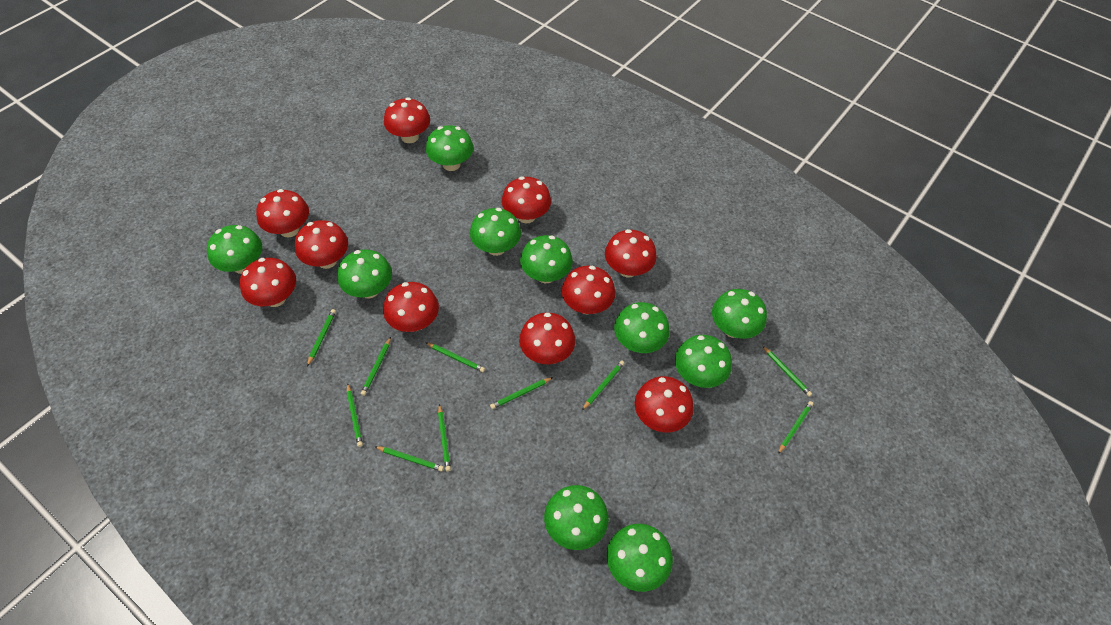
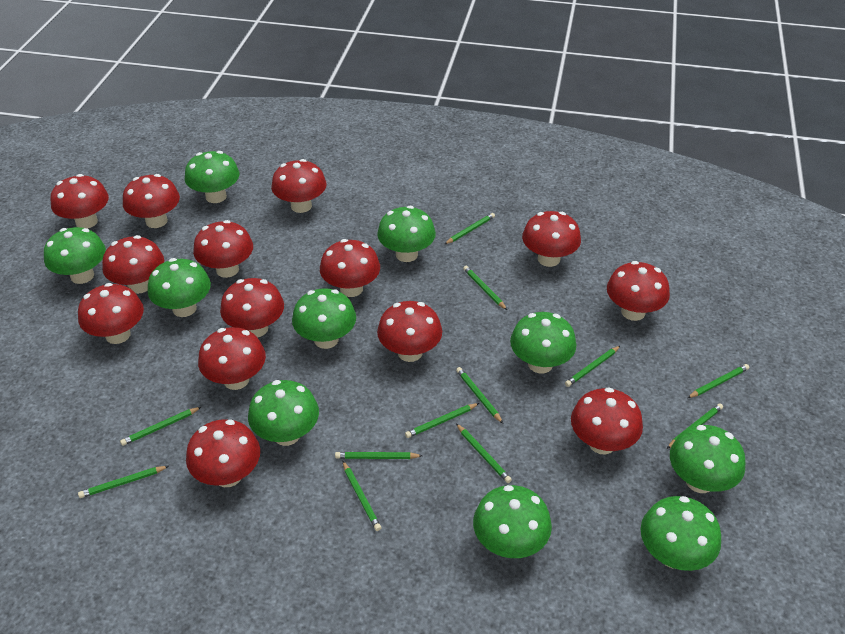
green pencil: 10 -> 12
red mushroom: 10 -> 14

